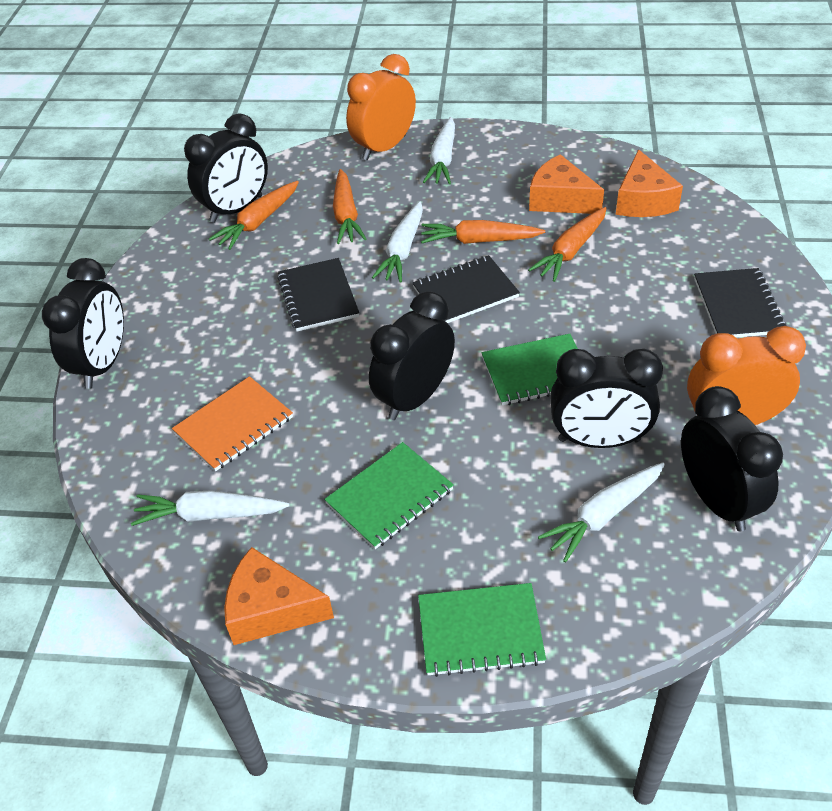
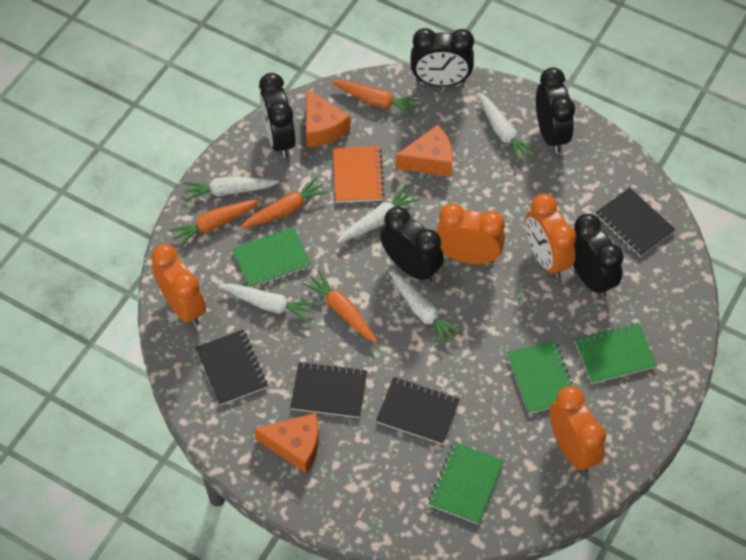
black notebook: 3 -> 4
green notebook: 3 -> 4
orange clock: 2 -> 4
white carrot: 4 -> 5

